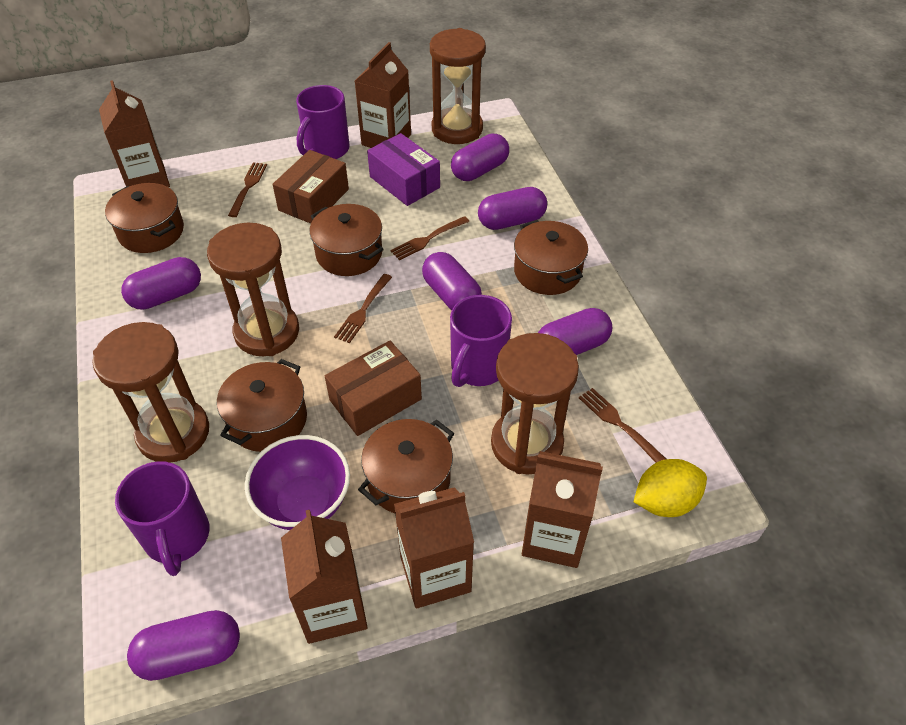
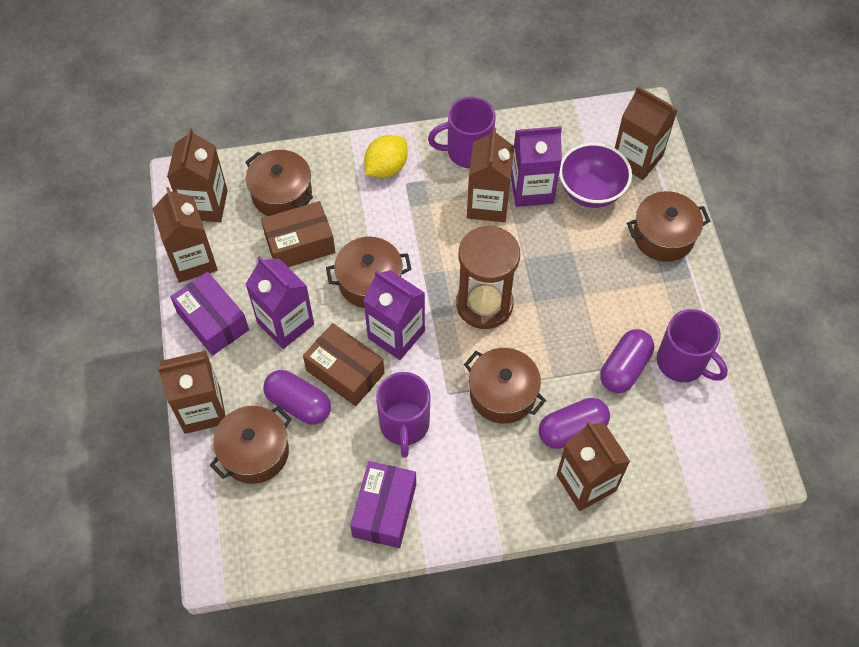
brown carton: 5 -> 6
brown fork: 4 -> 0
brown hourglass: 4 -> 1
purple box: 1 -> 2
purple capsule: 6 -> 3
purple carton: 0 -> 3

